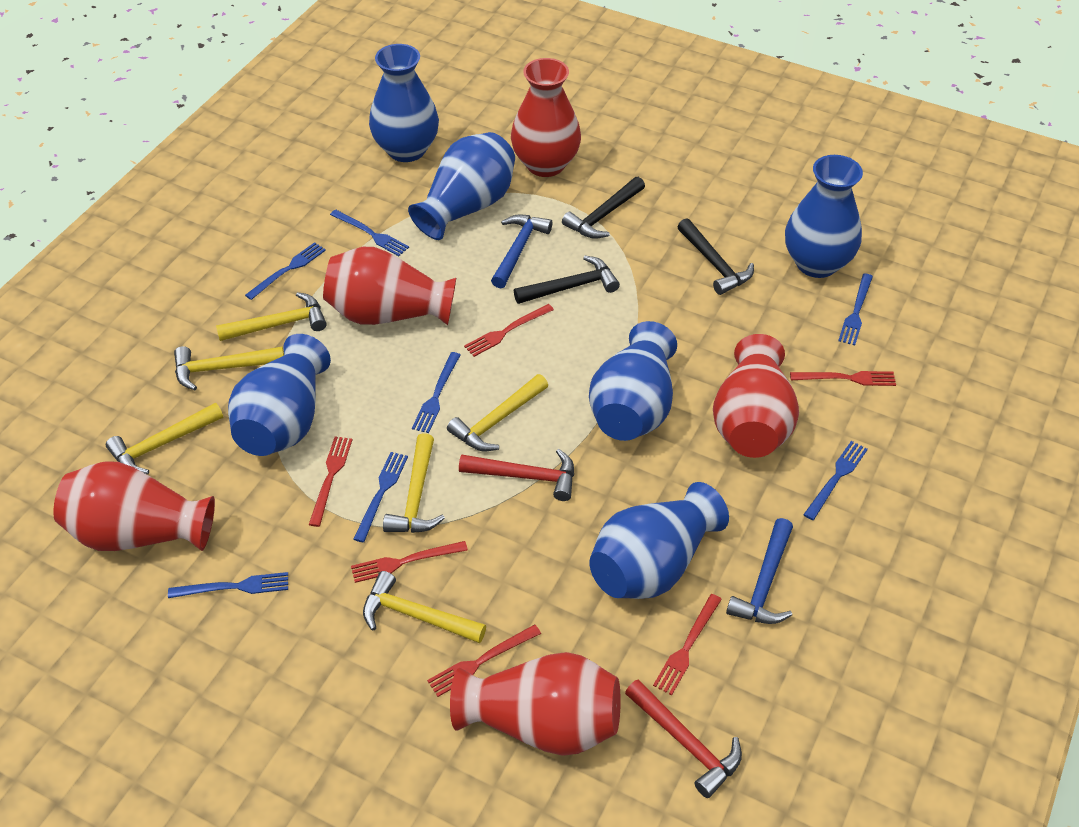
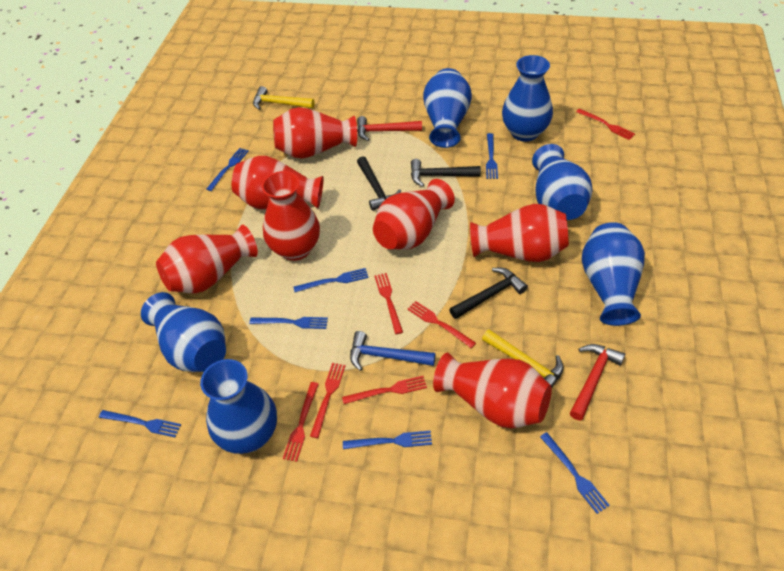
blue hammer: 2 -> 1
red vase: 5 -> 7
yellow hammer: 6 -> 2

